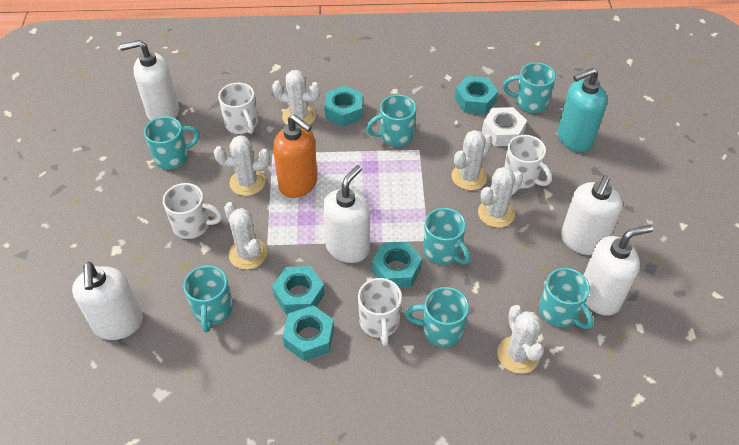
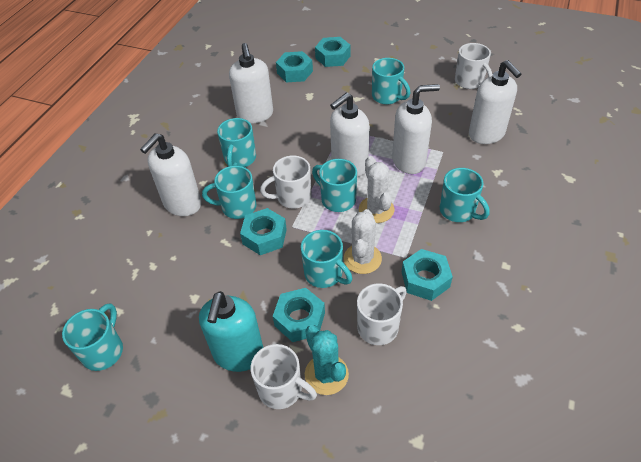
orange soap dispenser: 1 -> 0
turquoise cactus: 0 -> 1
white cactus: 6 -> 2
white nut: 1 -> 0

